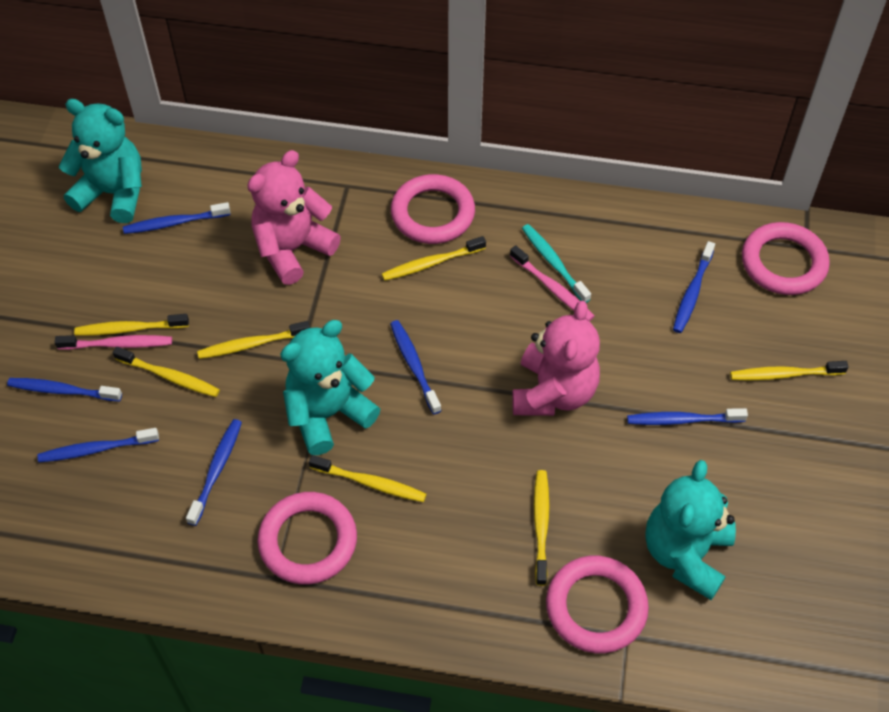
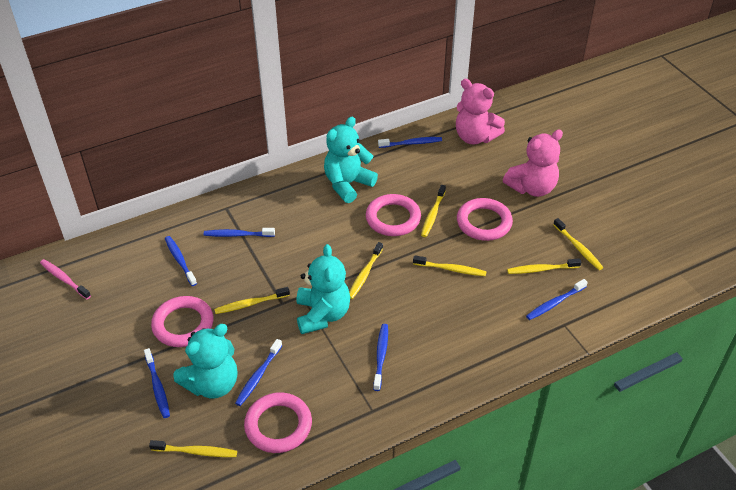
pink toothbrush: 2 -> 1
turquoise toothbrush: 1 -> 0

